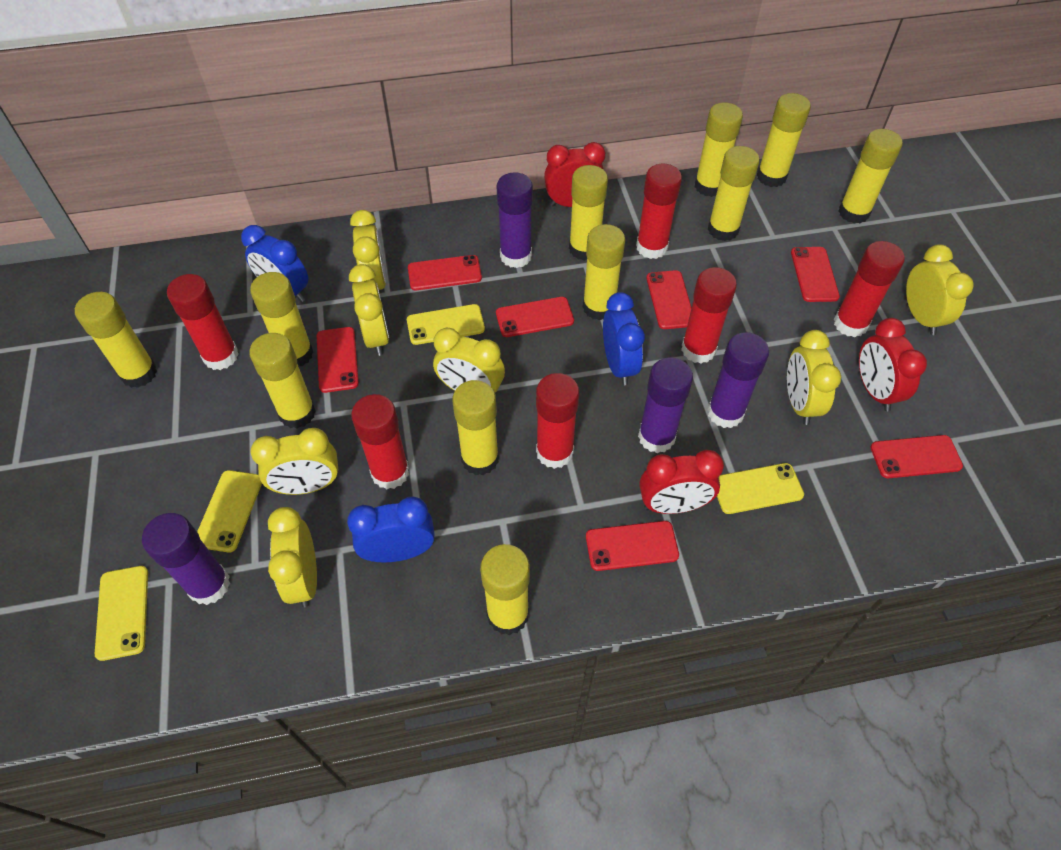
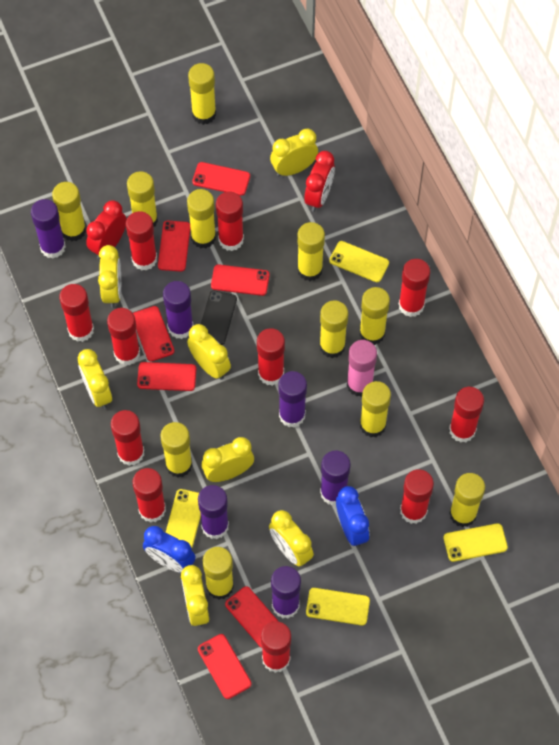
black phone: 0 -> 1
blue clock: 3 -> 2
pink glue stick: 0 -> 1
purple glue stick: 4 -> 6
red clock: 3 -> 2
red glue stick: 6 -> 11

